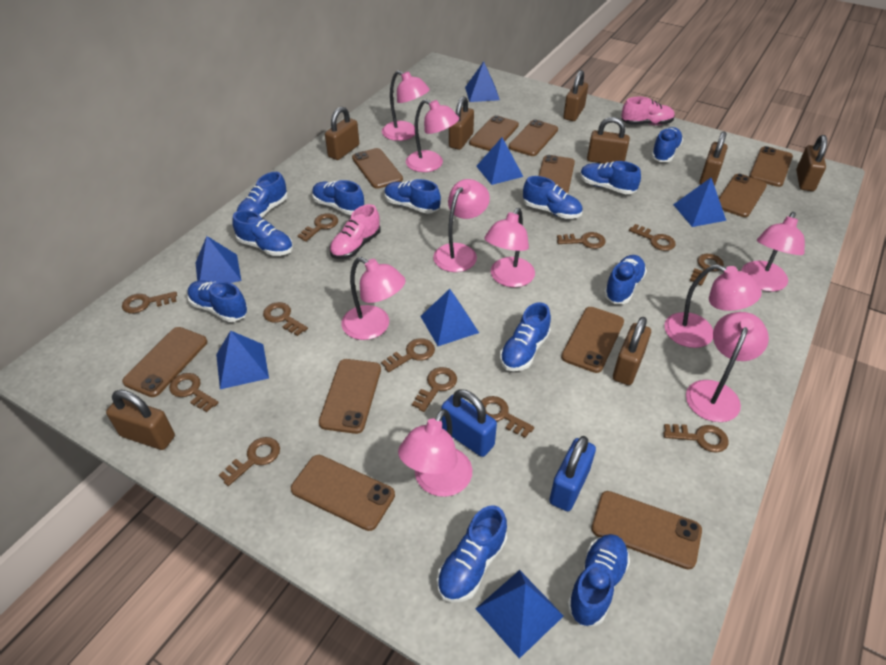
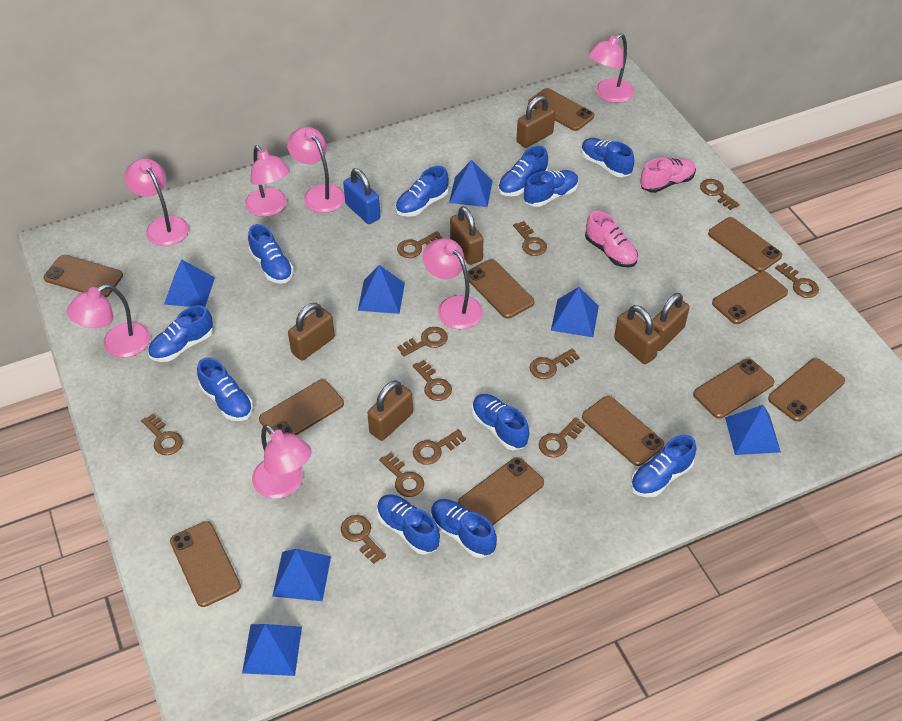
blue padlock: 2 -> 1
blue shoe: 12 -> 11
brown padlock: 8 -> 6
pink lamp: 9 -> 7

